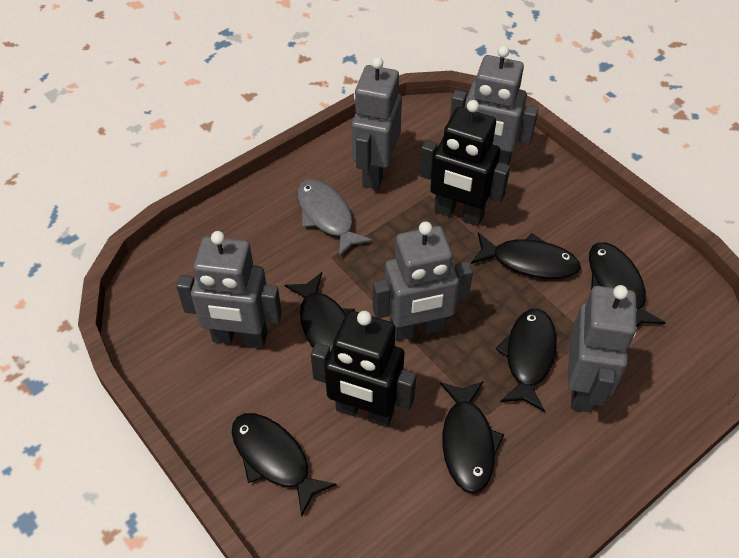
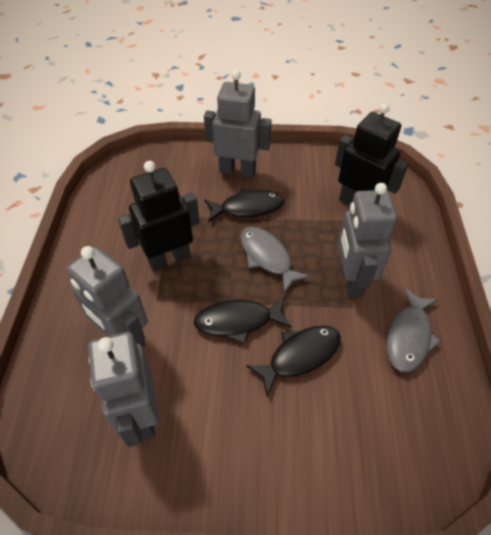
black fish: 6 -> 3
grey fish: 1 -> 2
grey robot: 5 -> 4

